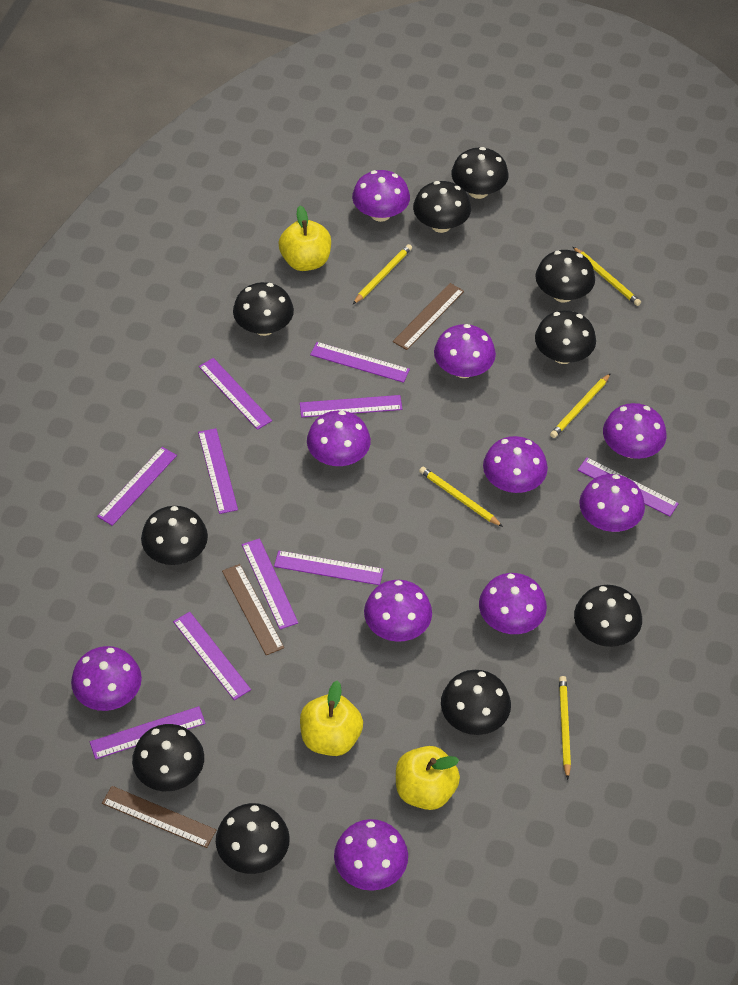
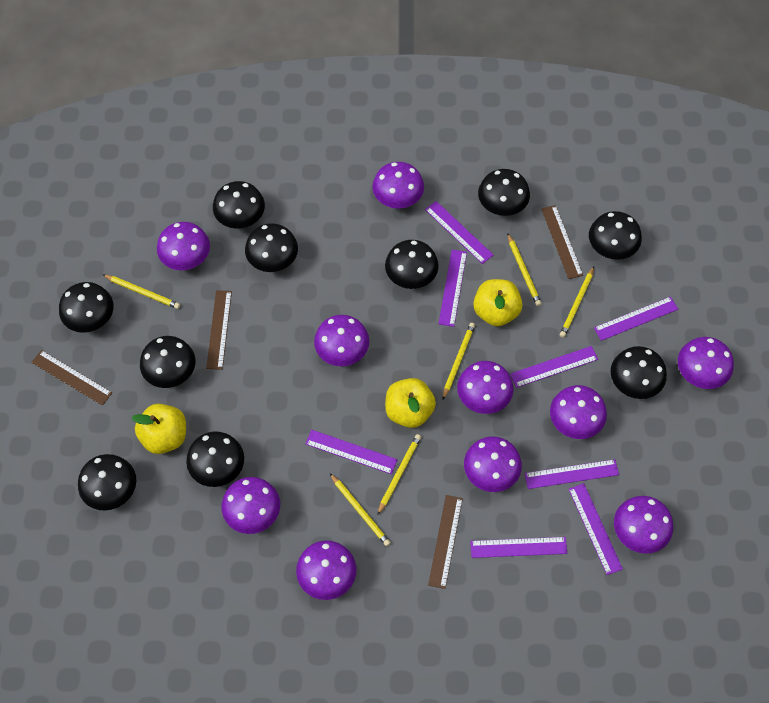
brown ruler: 3 -> 4
purple ruler: 10 -> 8
yellow pencil: 5 -> 6

